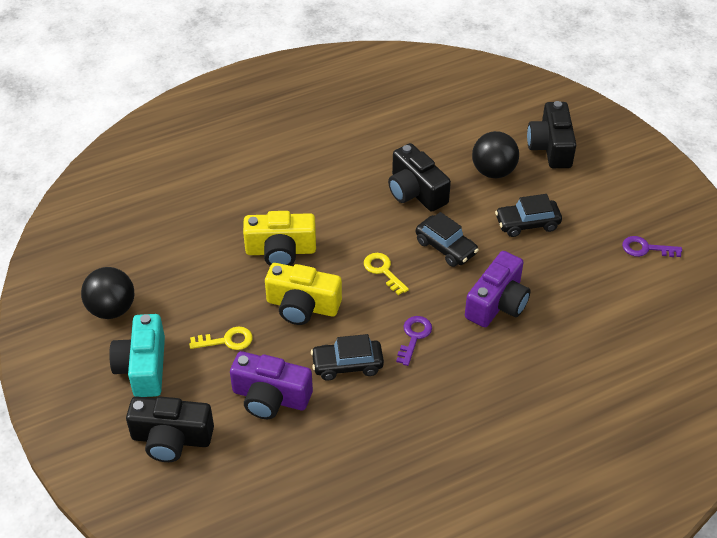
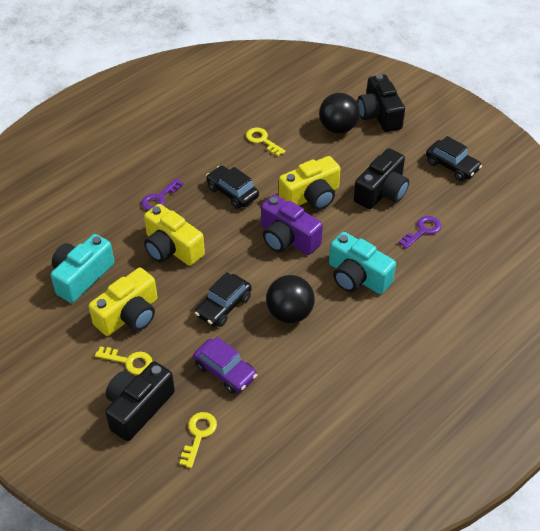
purple camera: 2 -> 1
purple car: 0 -> 1
turquoise camera: 1 -> 2
yellow camera: 2 -> 3
yellow key: 2 -> 3

